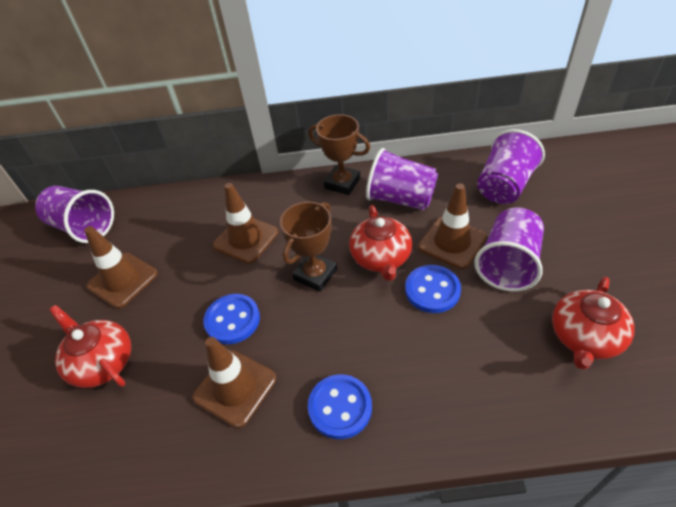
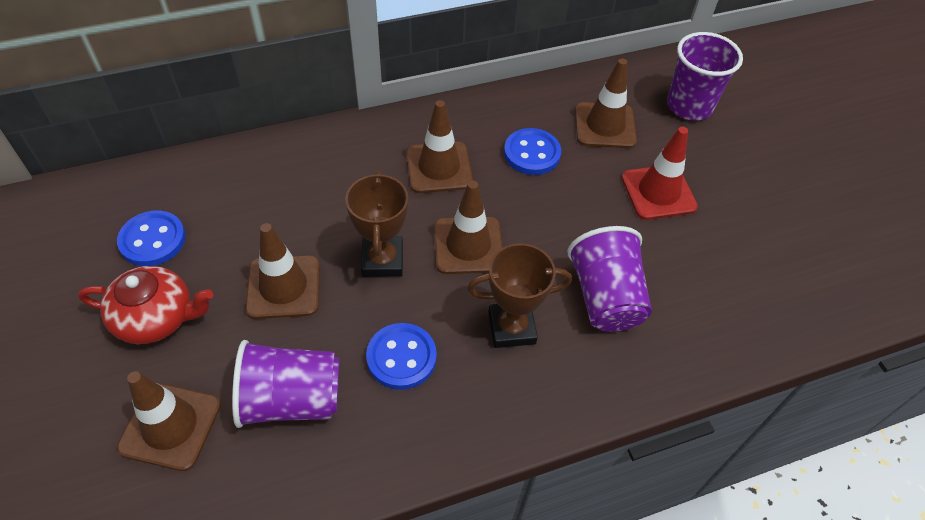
brown traffic cone: 4 -> 5
purple cup: 4 -> 3
red teapot: 3 -> 1
red traffic cone: 0 -> 1

